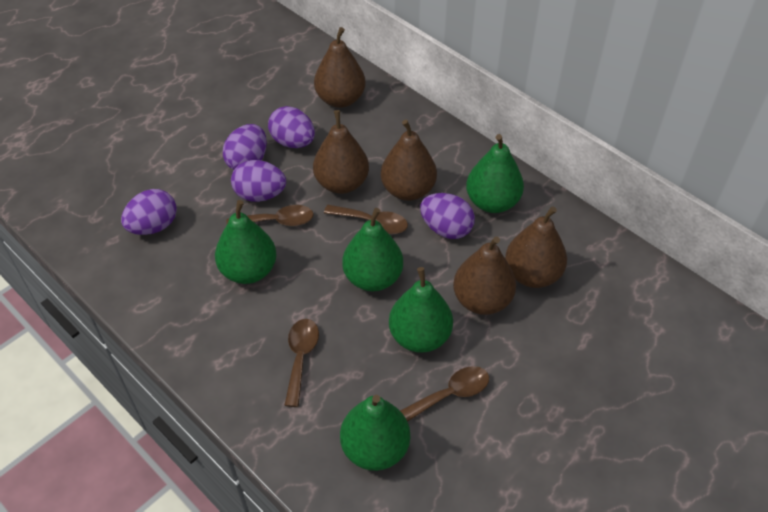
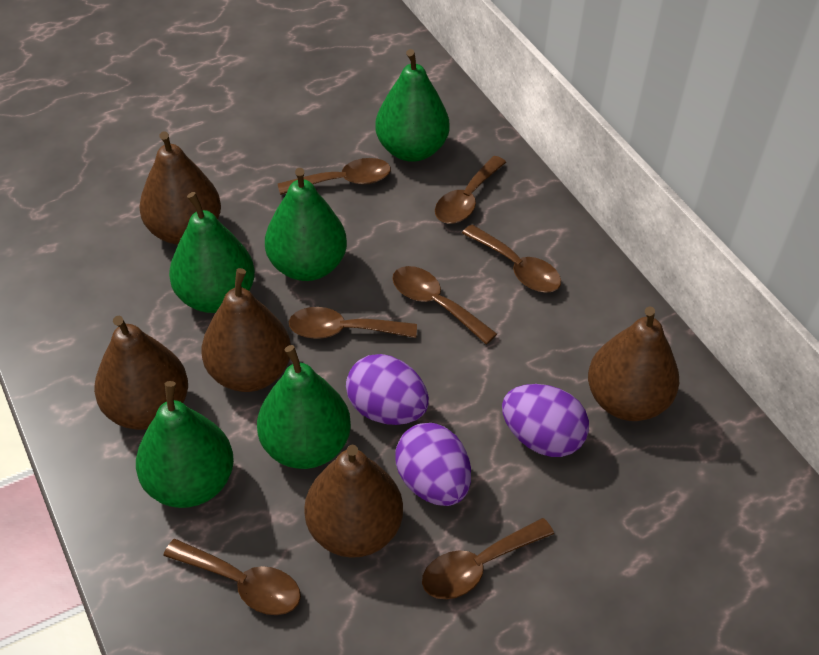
brown spoon: 4 -> 7
purple egg: 5 -> 3

